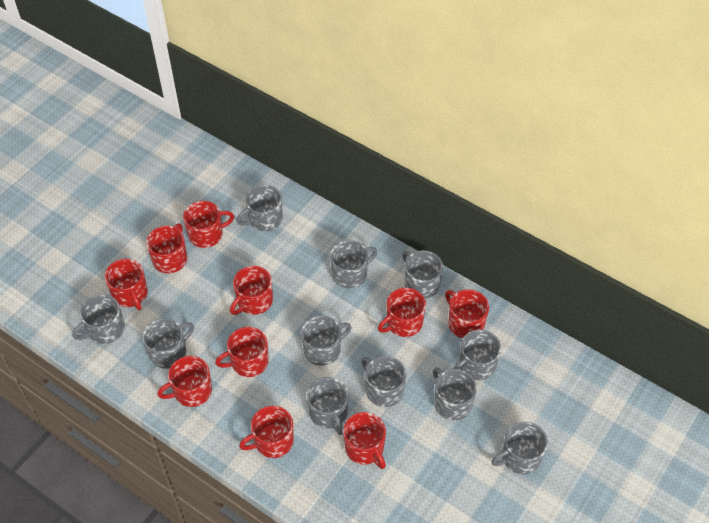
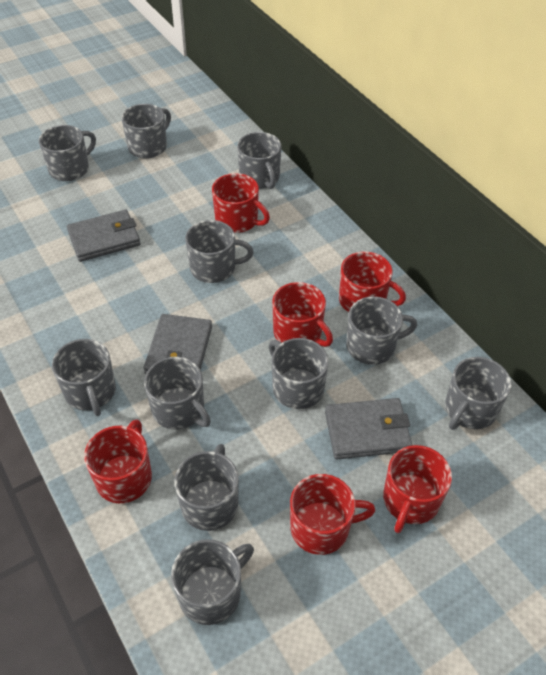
grey wallet: 0 -> 3
red mug: 10 -> 6

